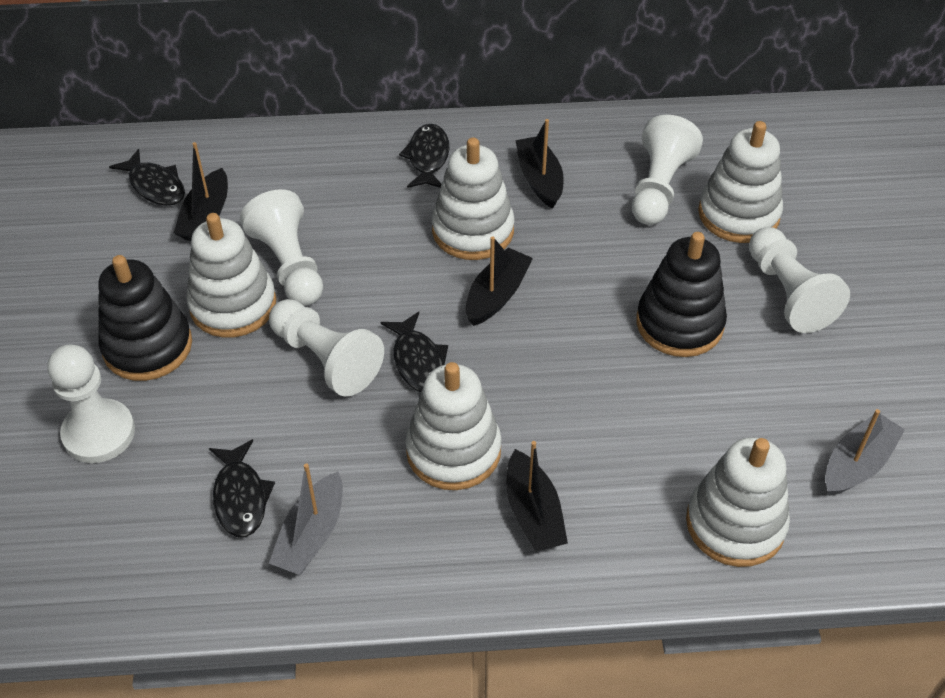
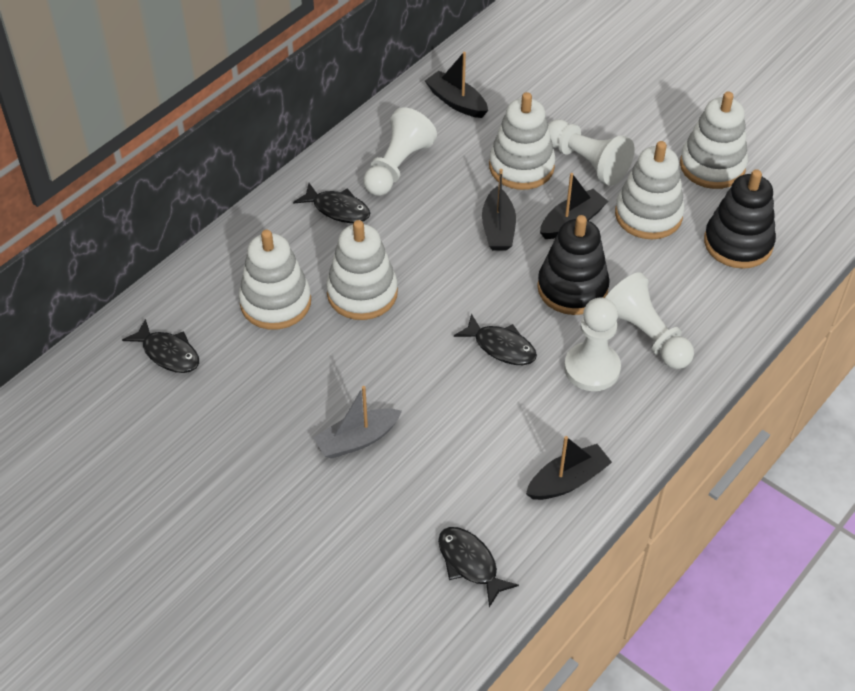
grey boat: 2 -> 1
white pawn: 5 -> 4

